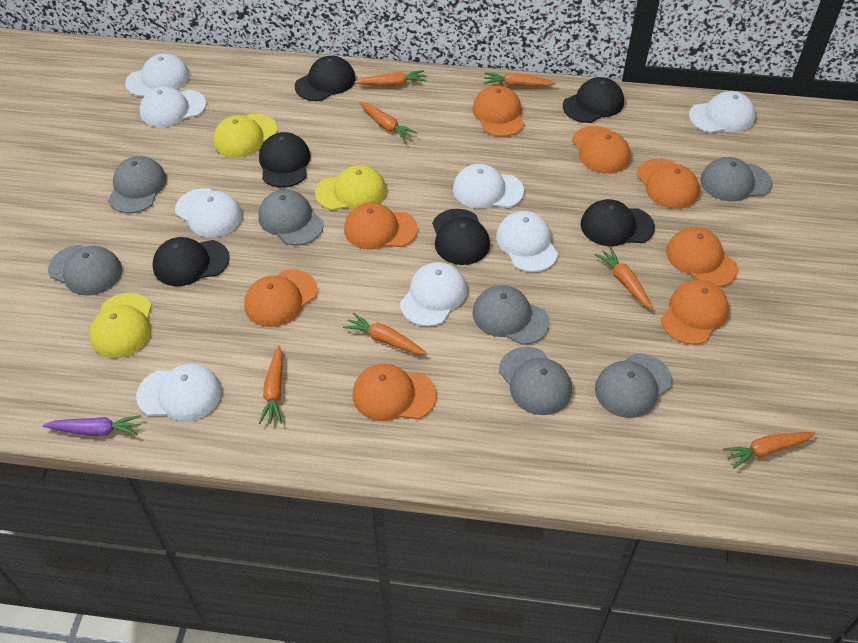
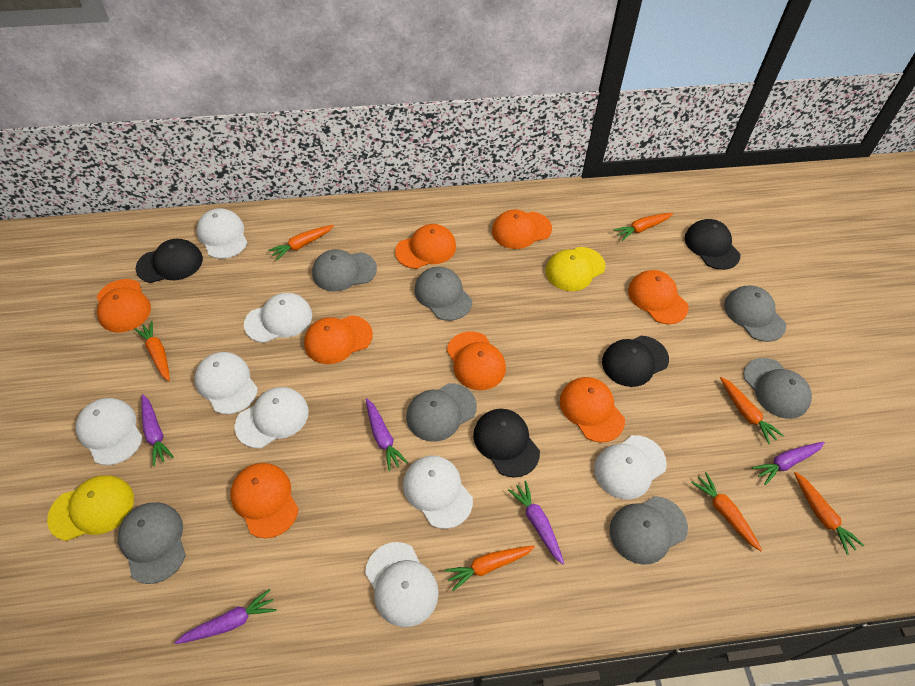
black cap: 6 -> 4
purple carrot: 1 -> 5
yellow cap: 3 -> 2

